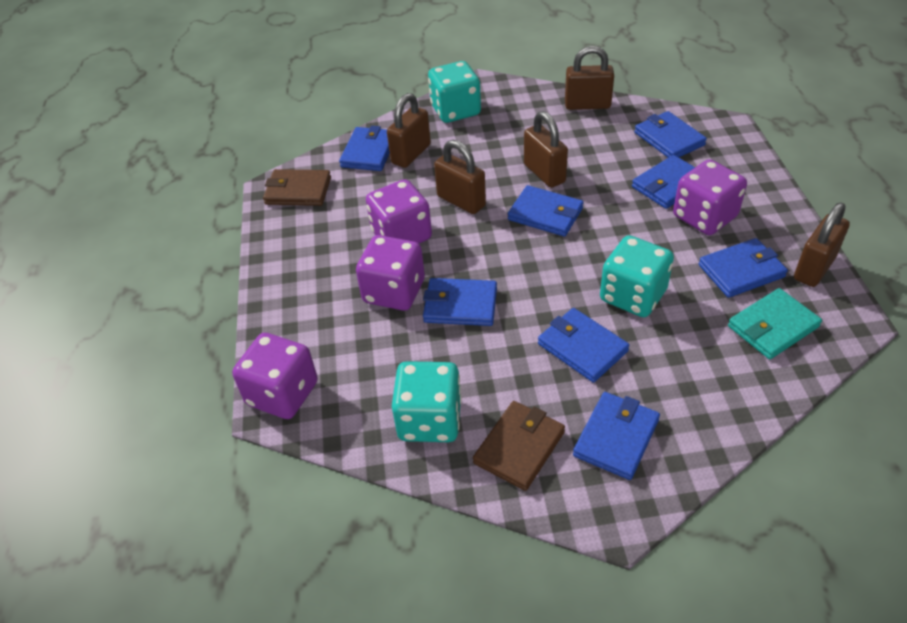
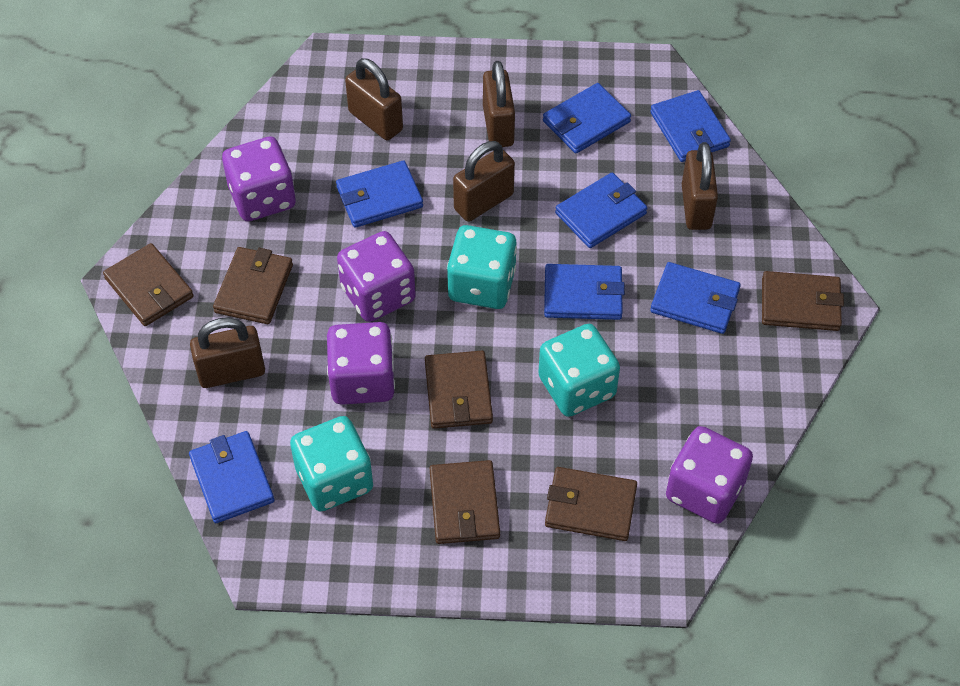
blue wallet: 8 -> 7
brown wallet: 2 -> 6
turquoise wallet: 1 -> 0

